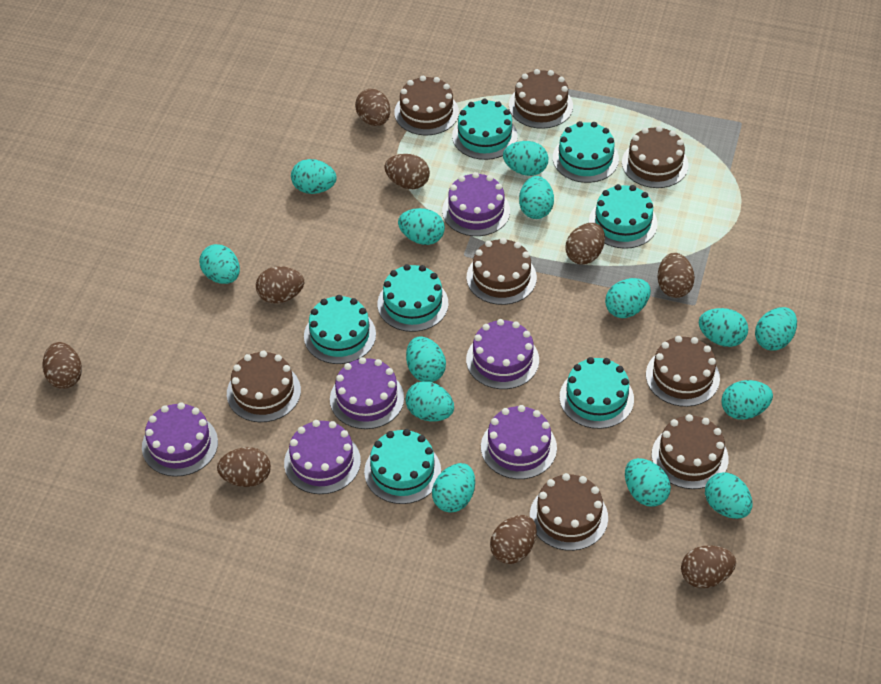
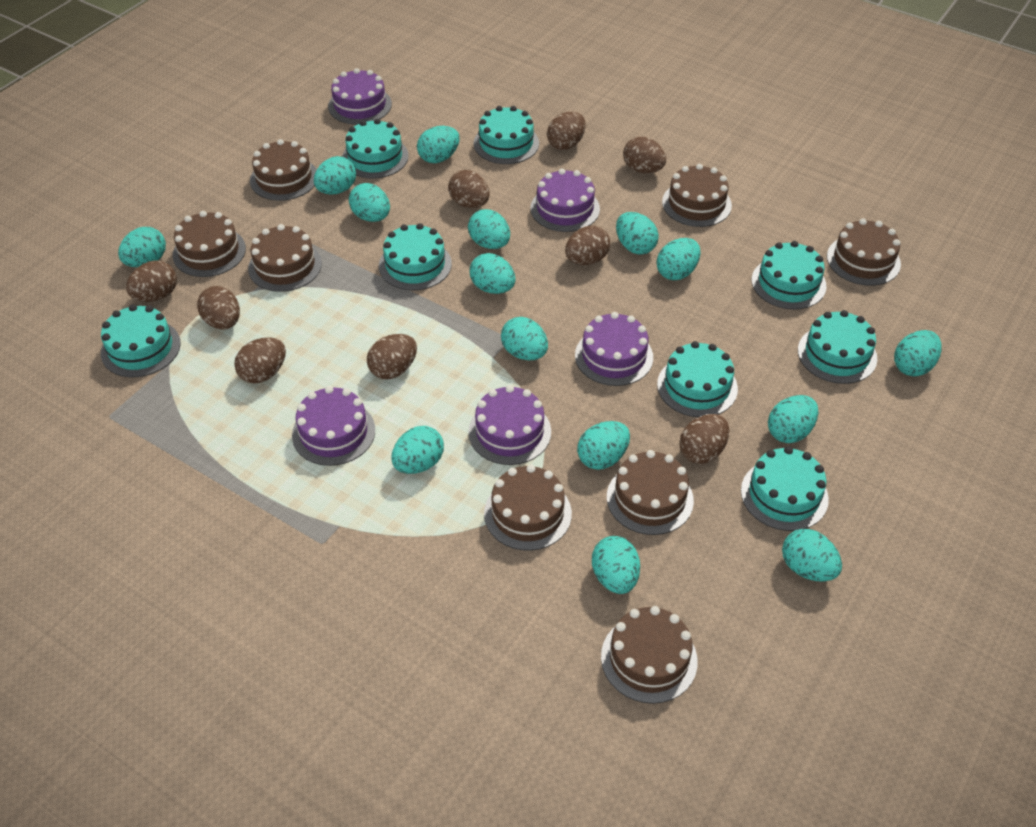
purple cake: 6 -> 5
turquoise cake: 7 -> 8
turquoise egg: 14 -> 15

